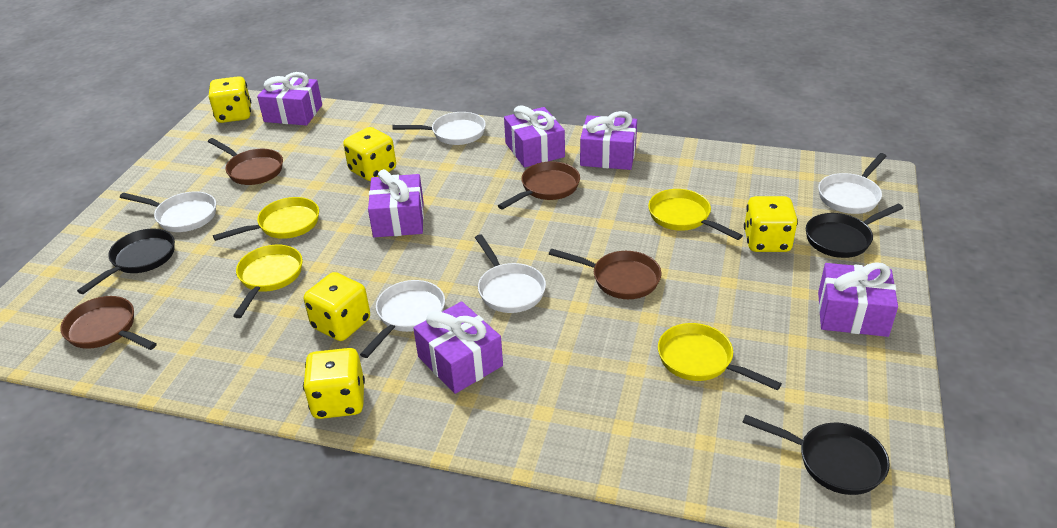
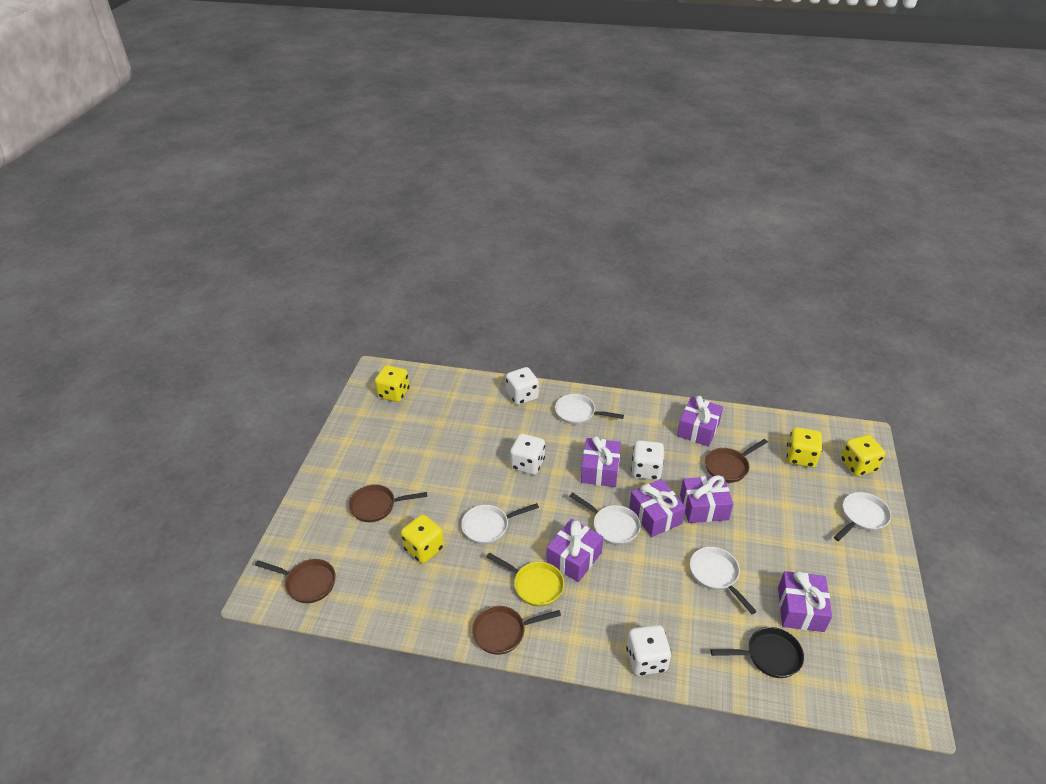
black pan: 3 -> 1
white dice: 0 -> 4
yellow dice: 5 -> 4
yellow pan: 4 -> 1

